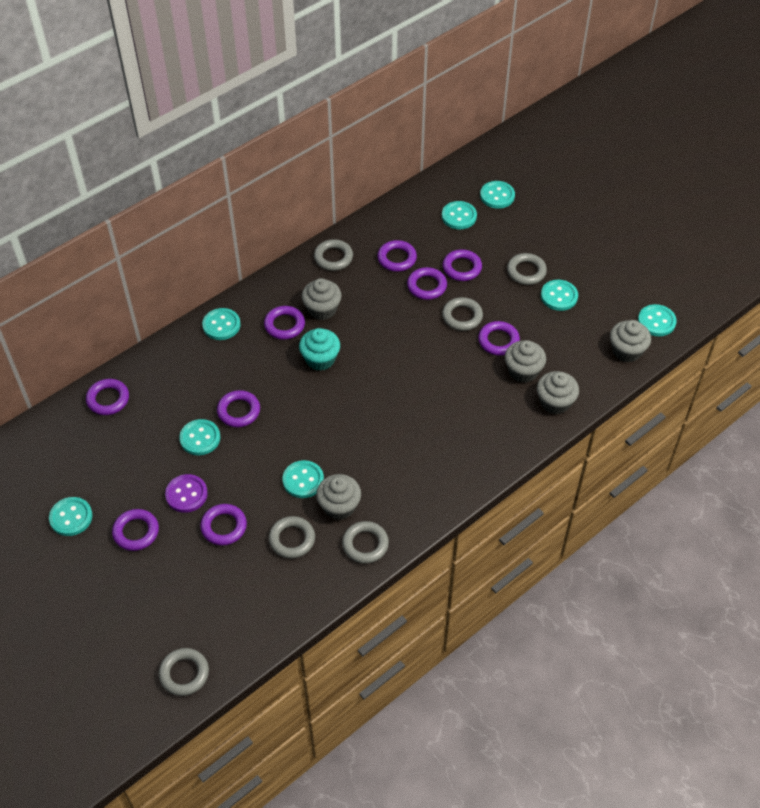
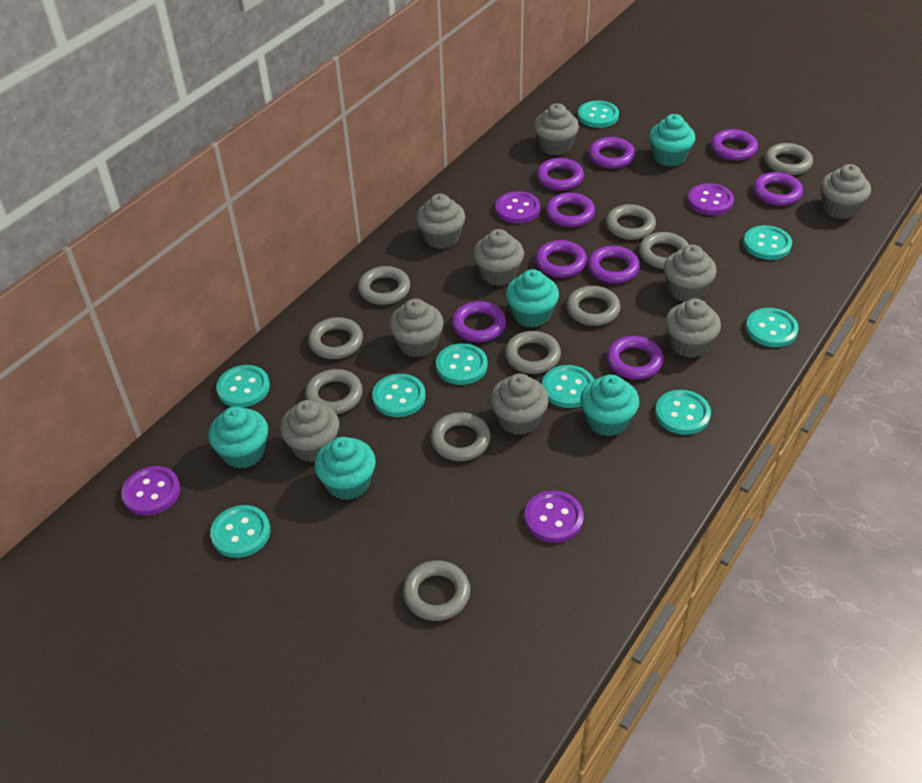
grey cupcake: 5 -> 9
grey ring: 6 -> 10
purple button: 1 -> 4
turquoise button: 8 -> 9
turquoise cupcake: 1 -> 5

